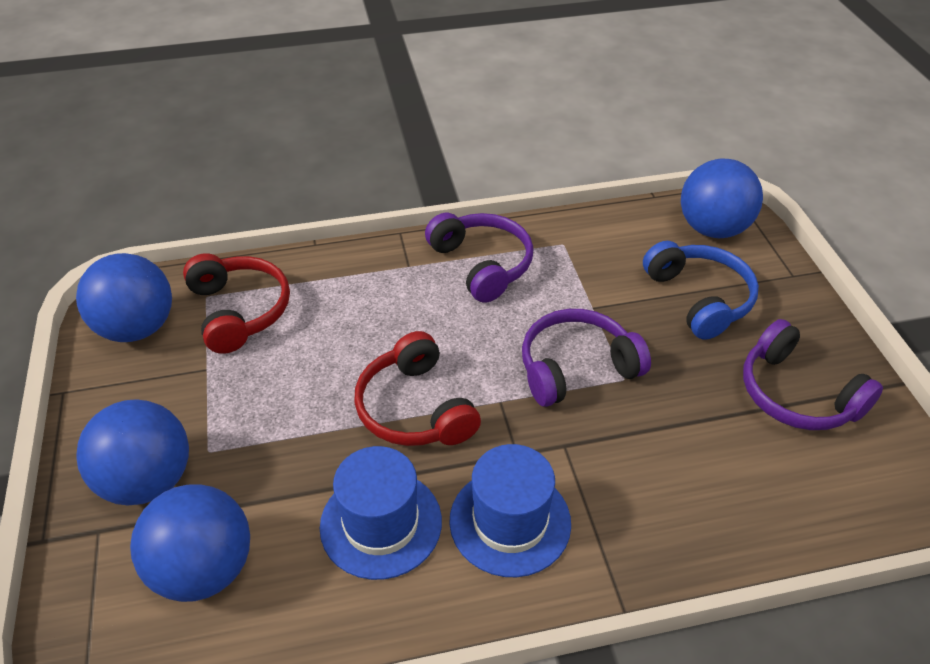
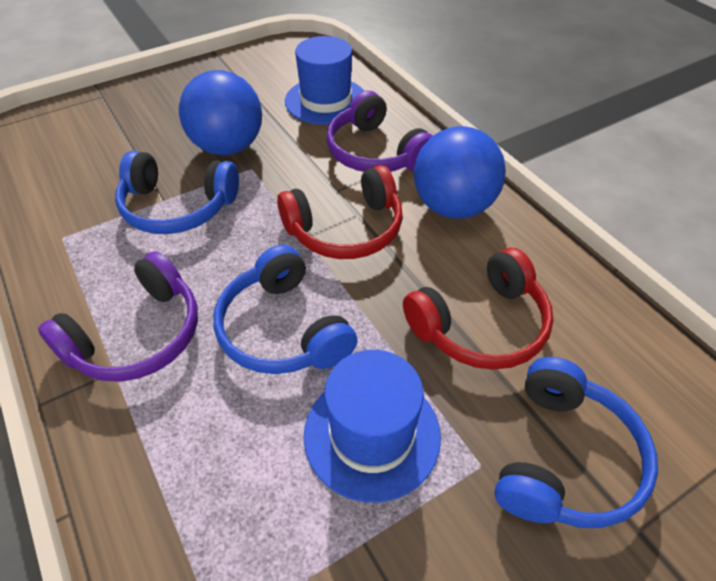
blue ball: 4 -> 2
blue headphones: 1 -> 3
purple headphones: 3 -> 2

